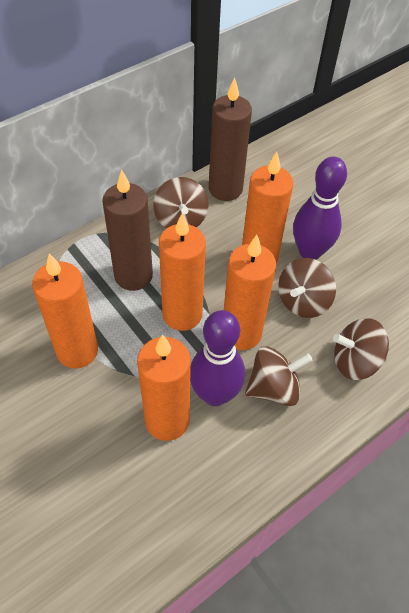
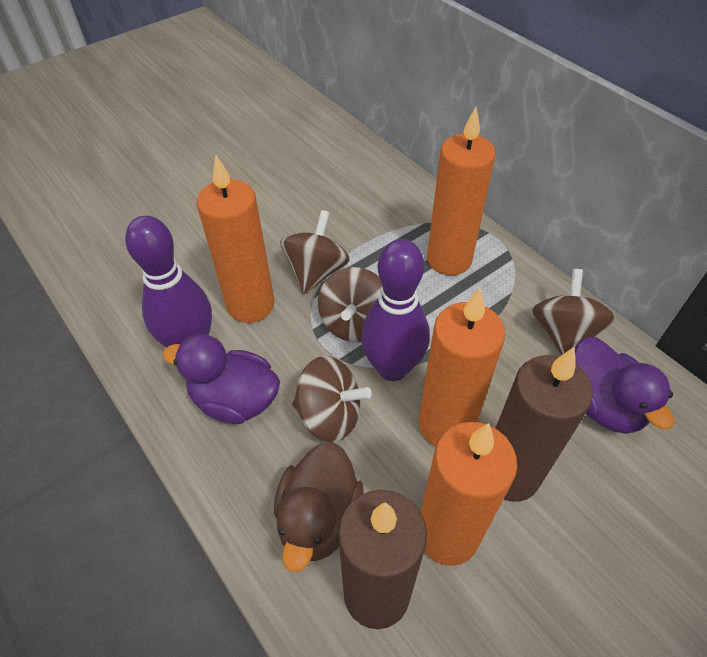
brown duck: 0 -> 1
orange candle: 5 -> 4
purple duck: 0 -> 2

